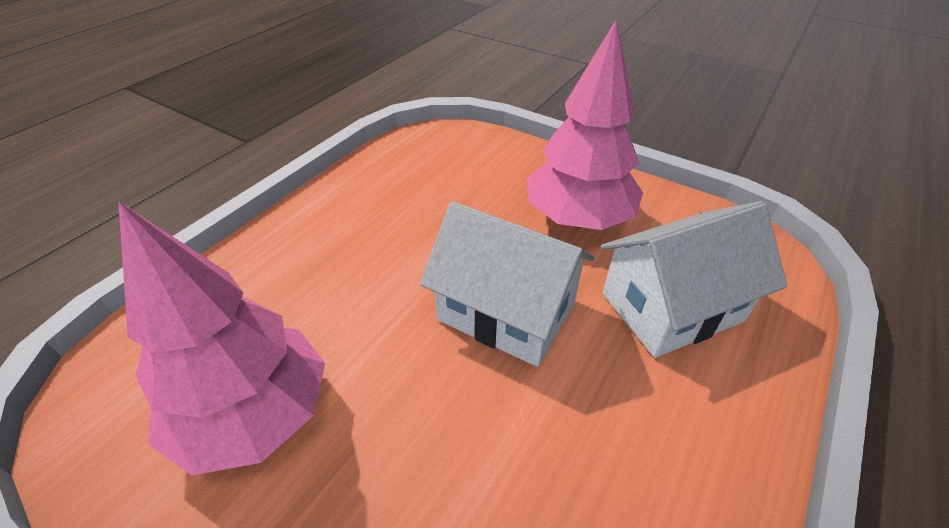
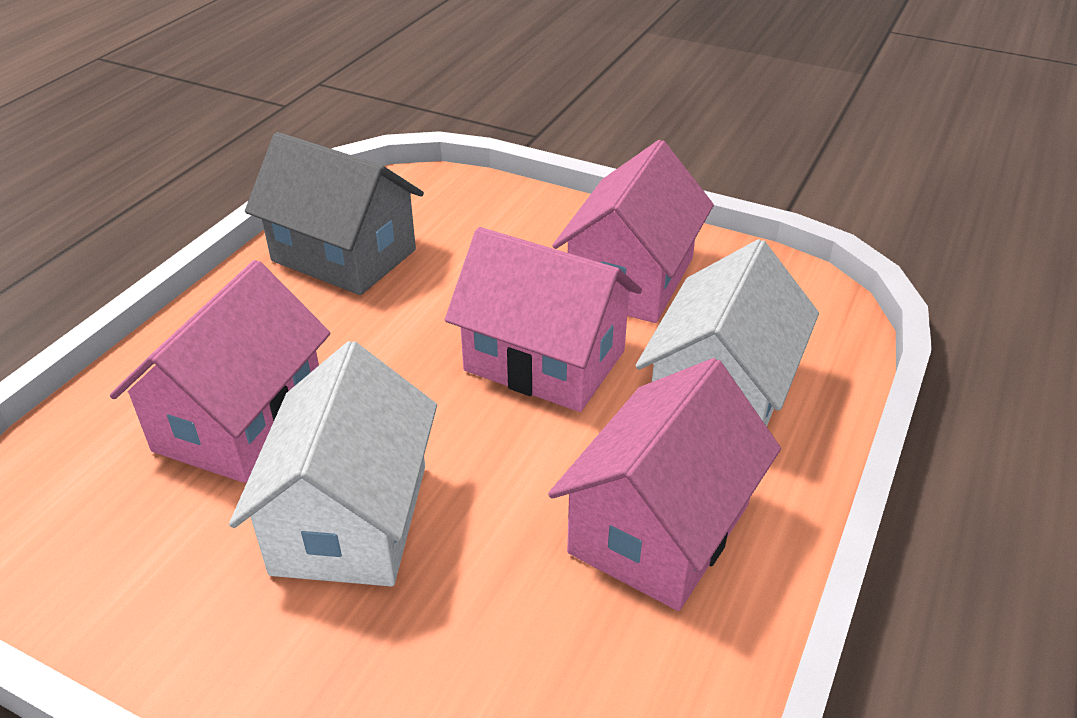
grey house: 0 -> 1
pink house: 0 -> 4
pink tree: 2 -> 0

